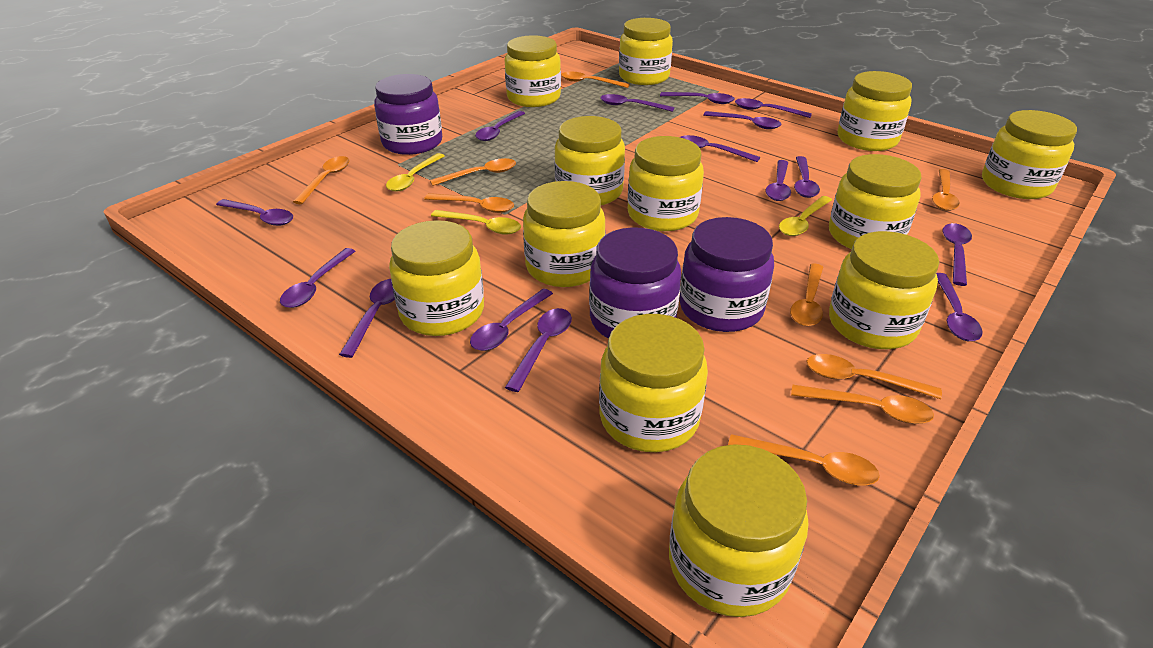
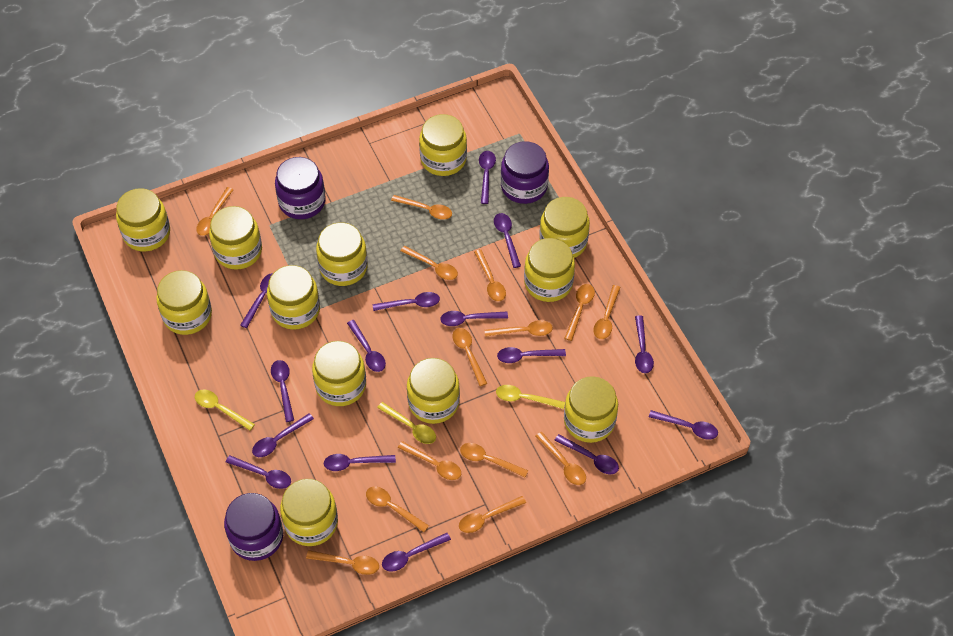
orange spoon: 9 -> 14

